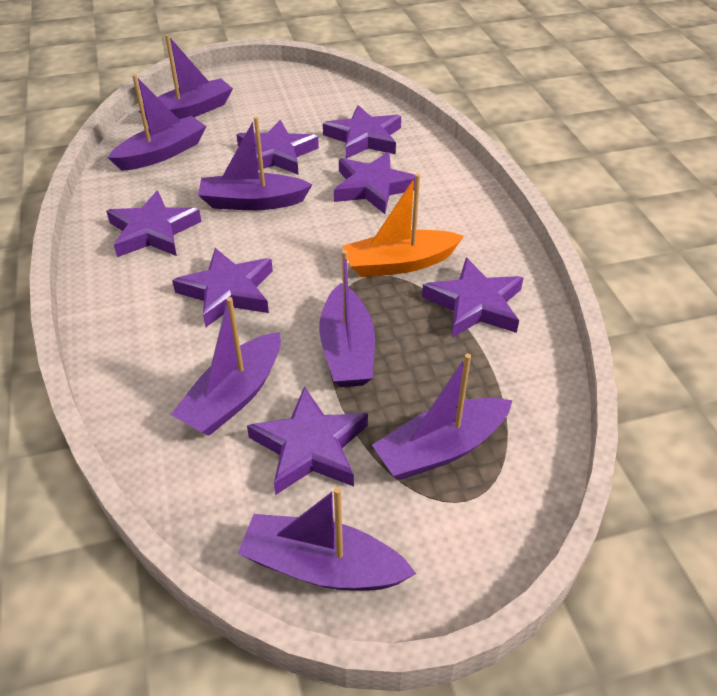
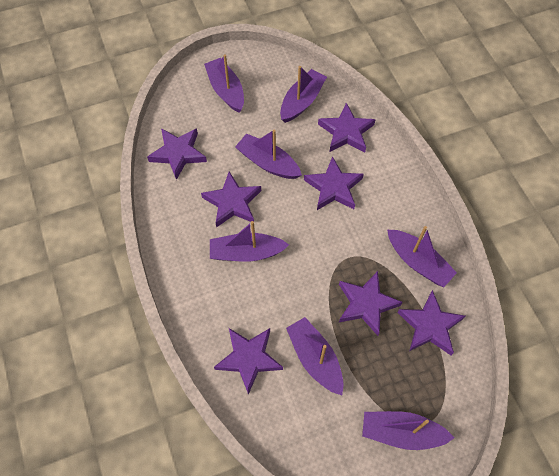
orange boat: 1 -> 0

